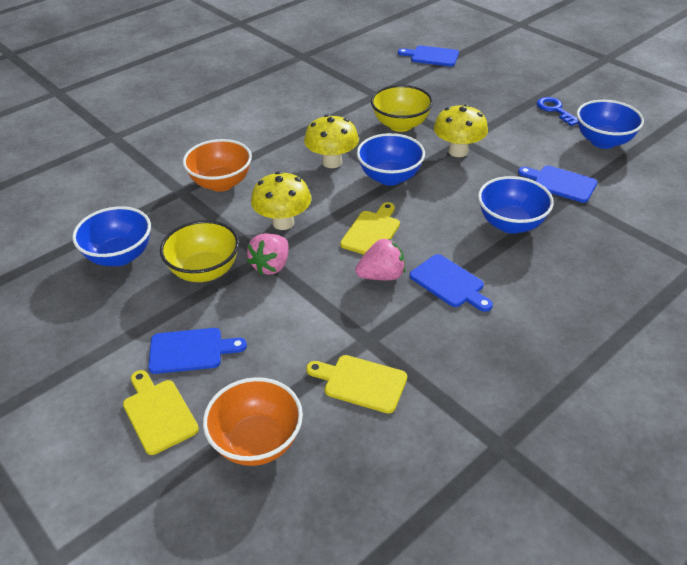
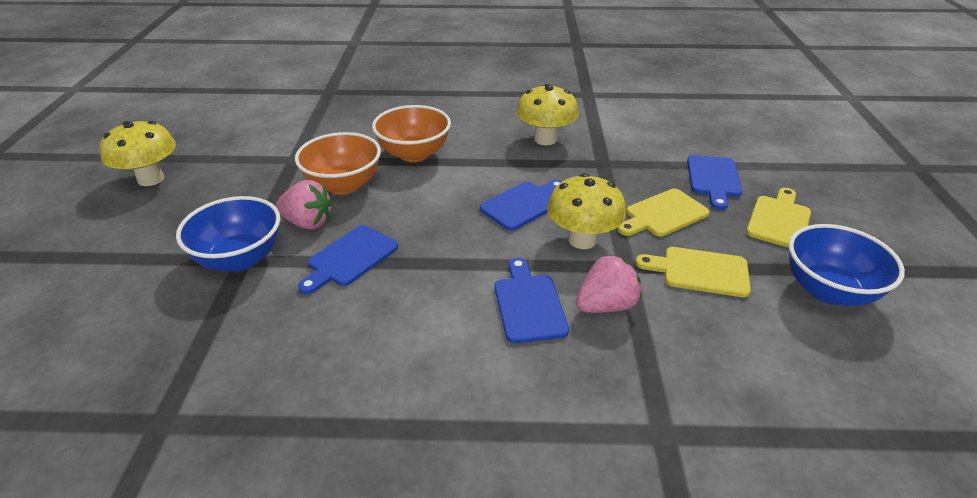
blue bowl: 4 -> 2
blue key: 1 -> 0
yellow bowl: 2 -> 0

